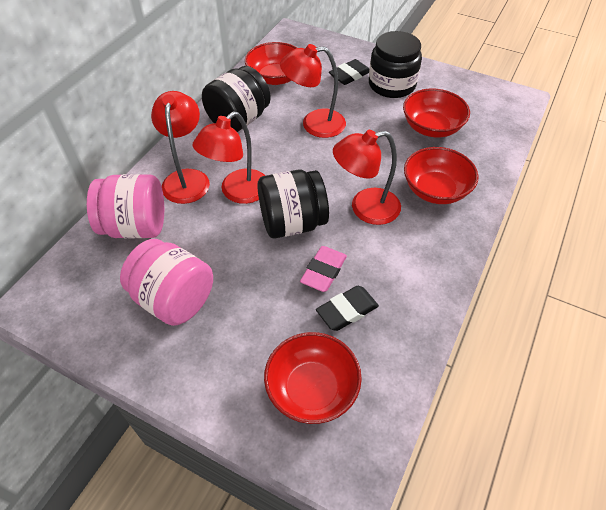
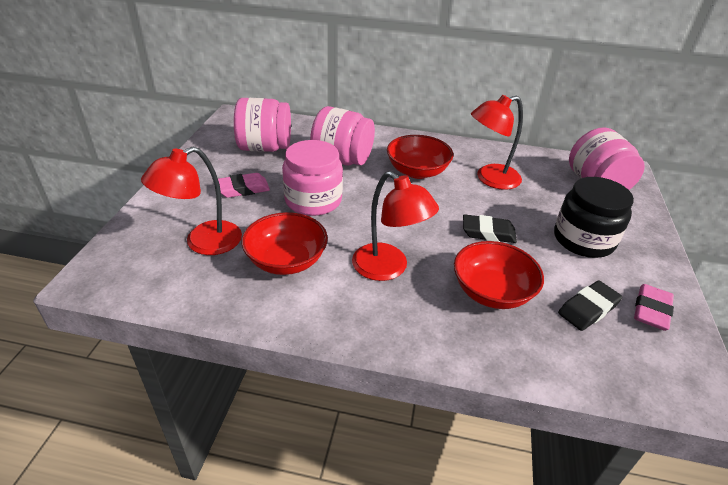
black jar: 3 -> 1
pink eraser: 1 -> 2
pink jar: 2 -> 4
red bowl: 4 -> 3
red lamp: 4 -> 3

